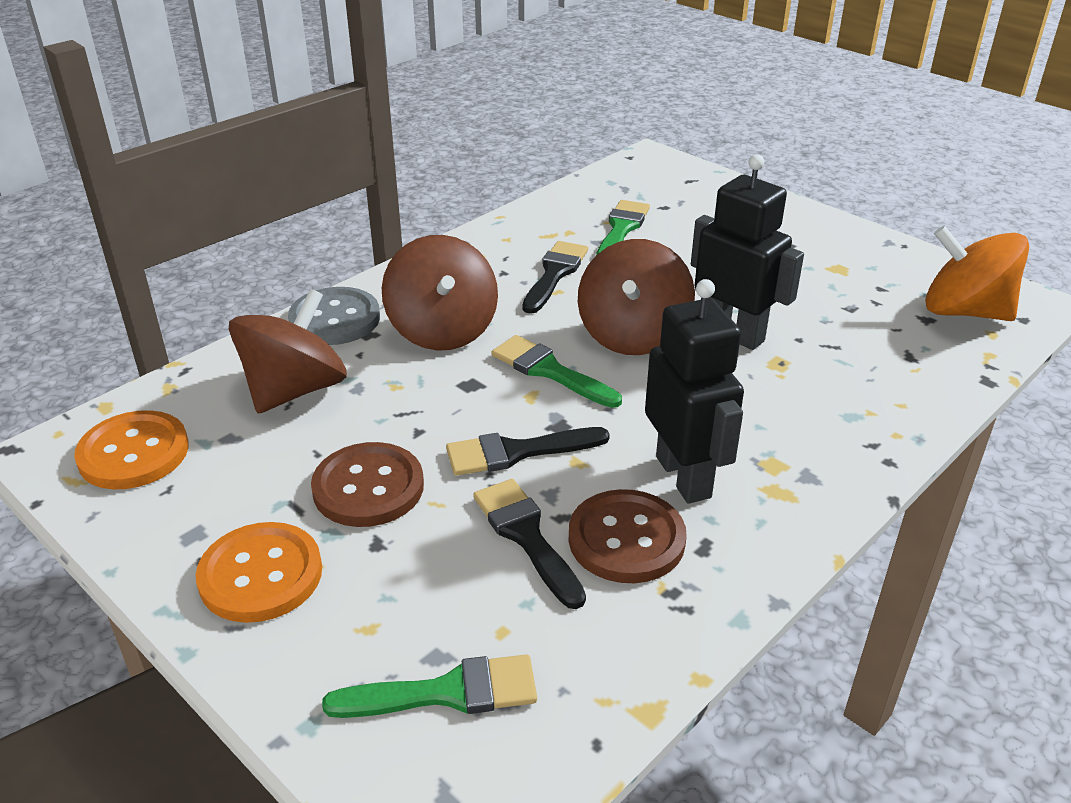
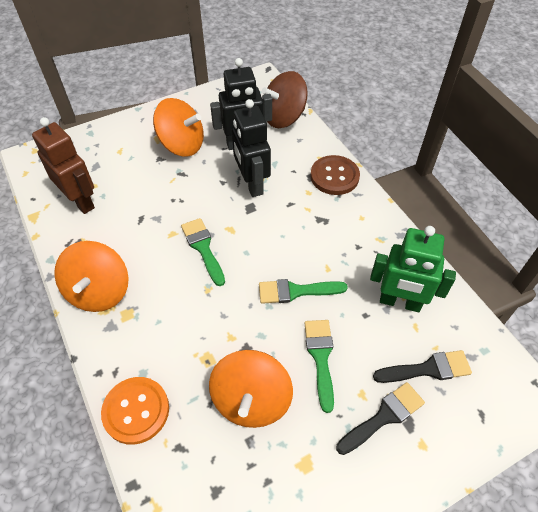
black brush: 3 -> 2
brown button: 2 -> 1
brown robot: 0 -> 1
brown spinning top: 3 -> 1
green robot: 0 -> 1
grey button: 1 -> 0
orange button: 2 -> 1
orange spinning top: 1 -> 3

